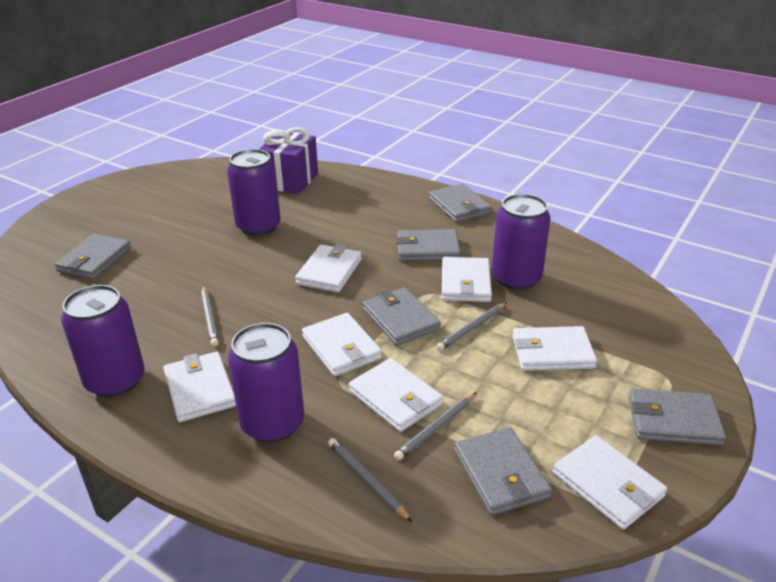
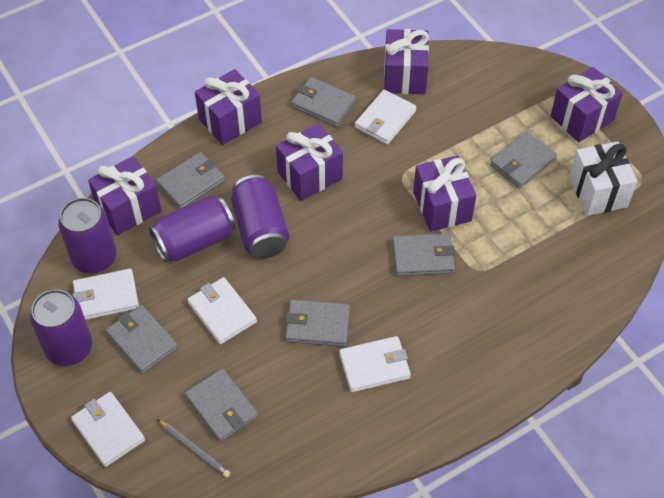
grey pencil: 4 -> 1
grey wallet: 6 -> 7
purple gift: 1 -> 6
white gift: 0 -> 1
white wallet: 7 -> 5

